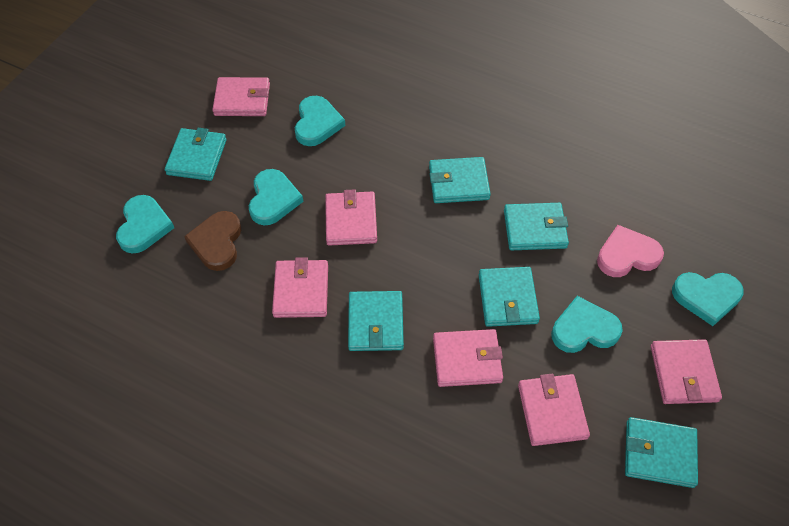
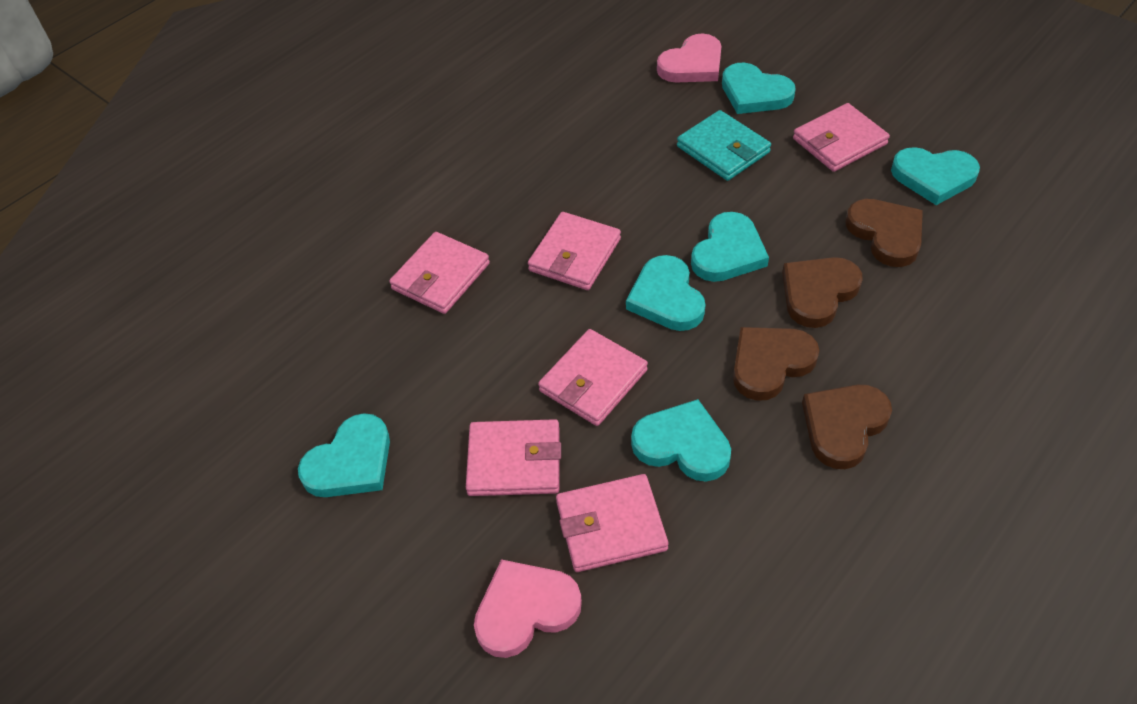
brown heart: 1 -> 4
pink heart: 1 -> 2
turquoise heart: 5 -> 6
turquoise wallet: 6 -> 1

